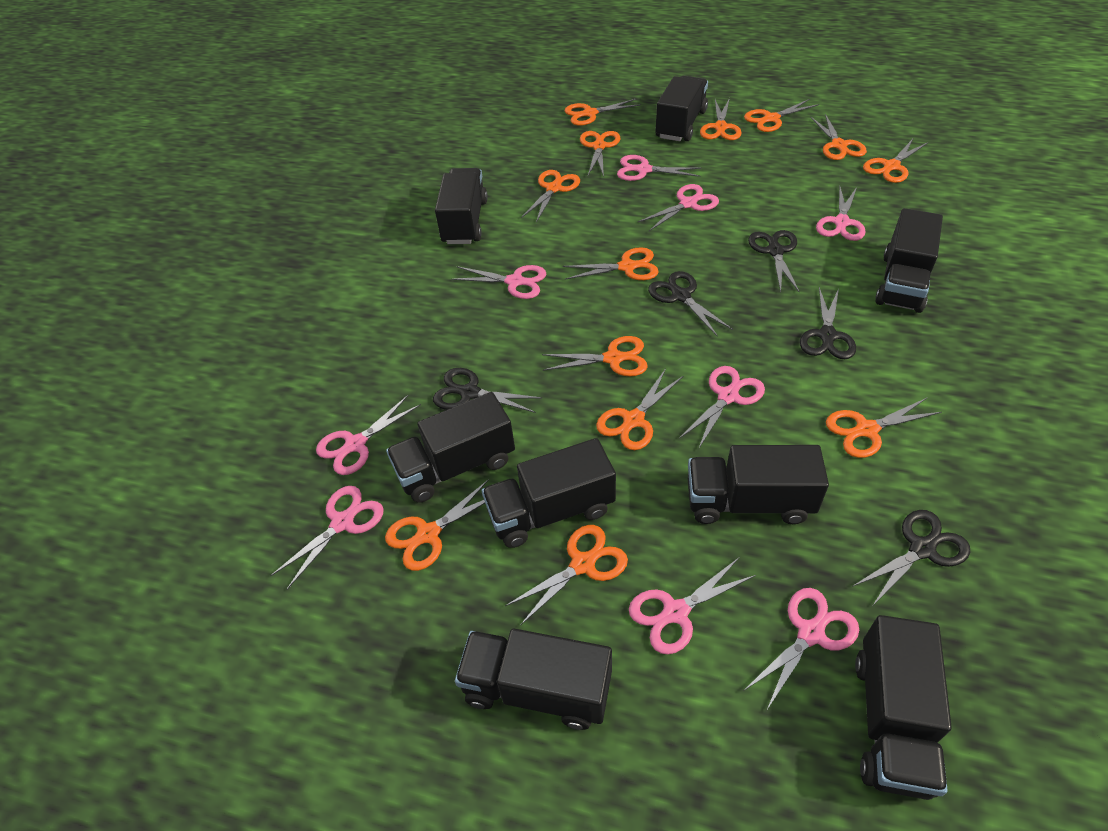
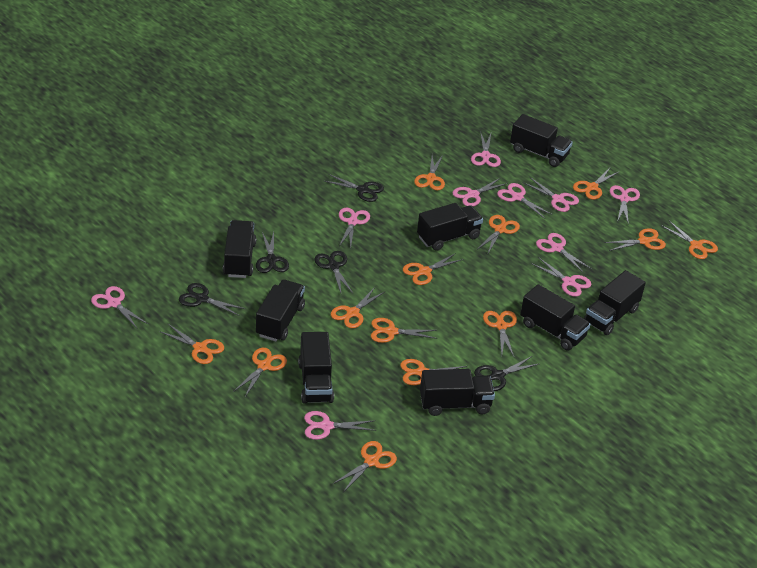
pink scissors: 9 -> 10

